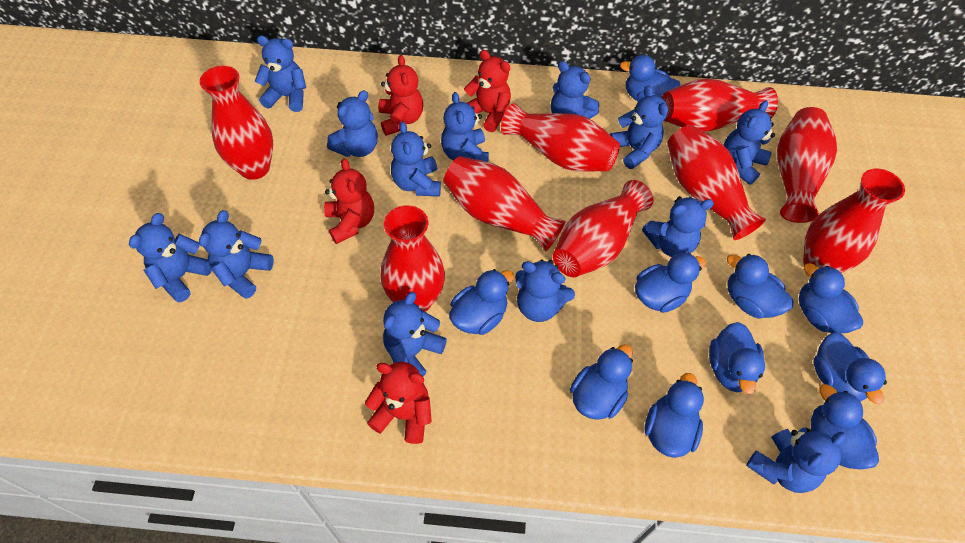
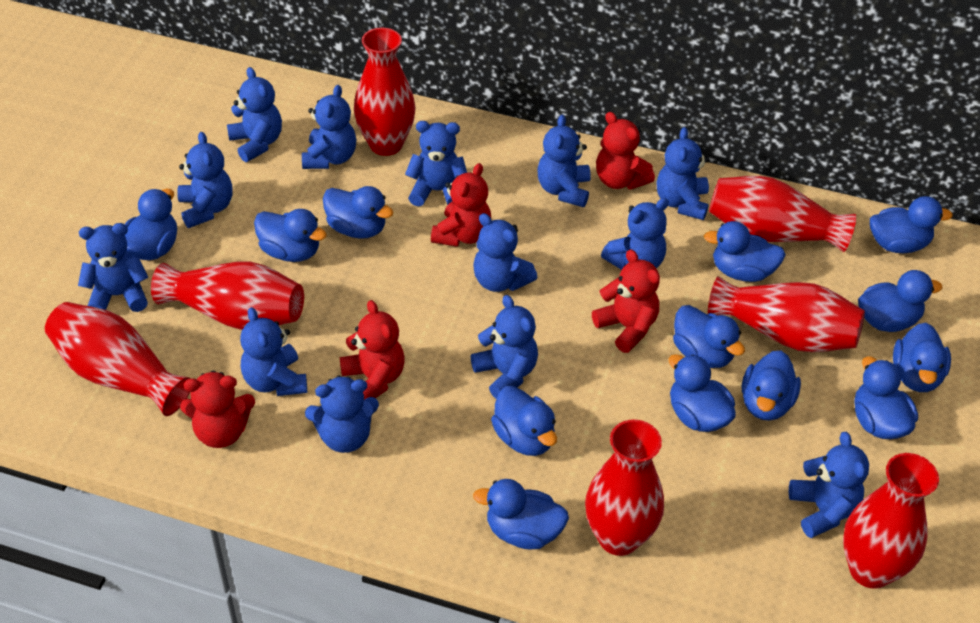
blue duck: 10 -> 13
red teddy bear: 4 -> 5
red vase: 9 -> 7

